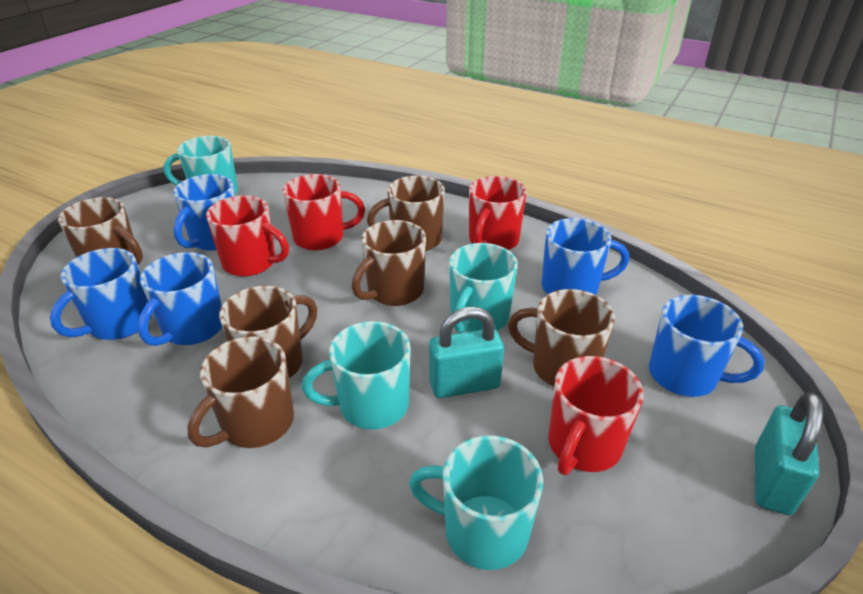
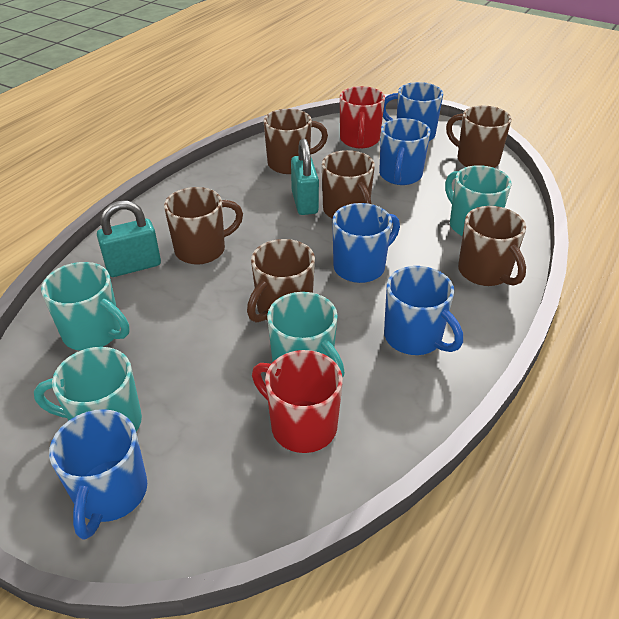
red mug: 4 -> 2

